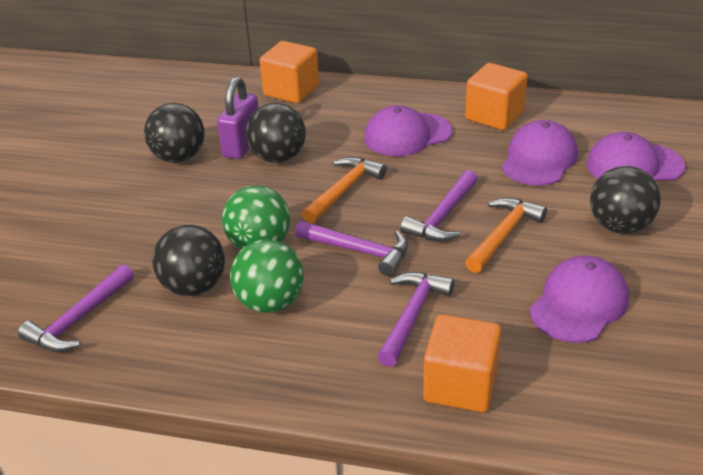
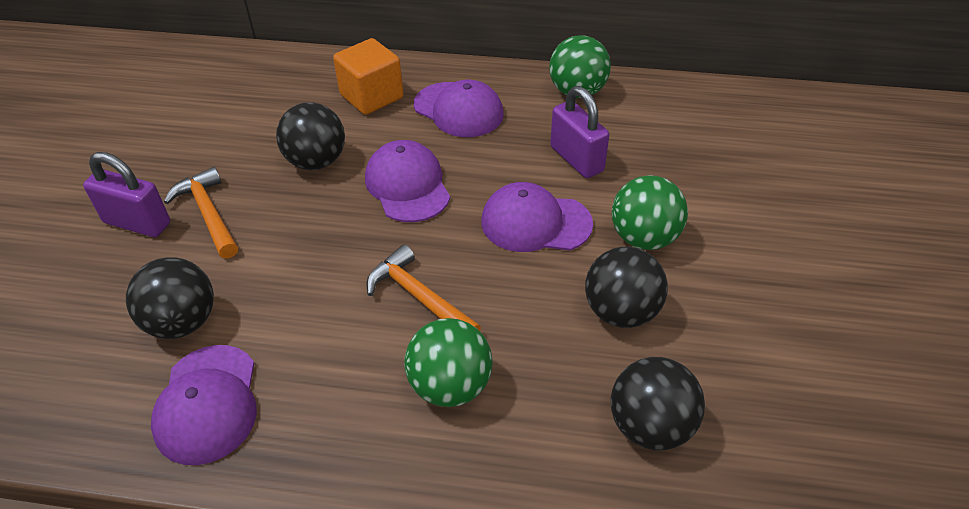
green ball: 2 -> 3
orange cube: 3 -> 1
purple hammer: 4 -> 0
purple padlock: 1 -> 2

